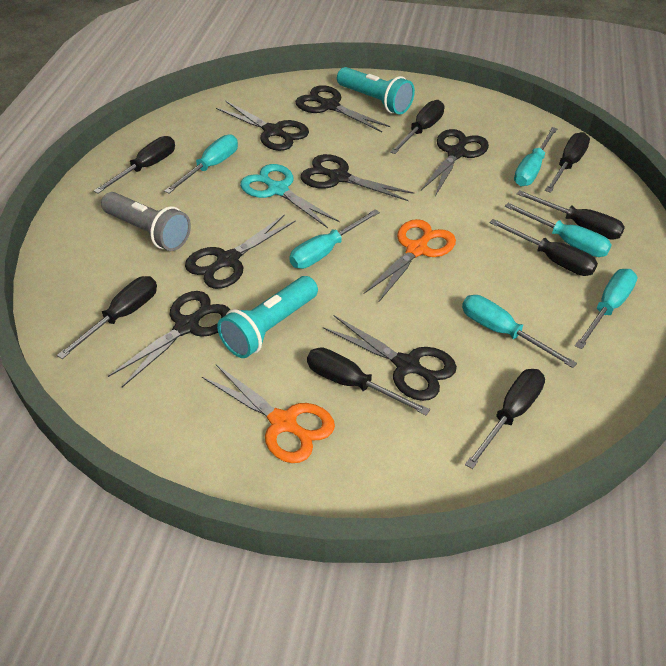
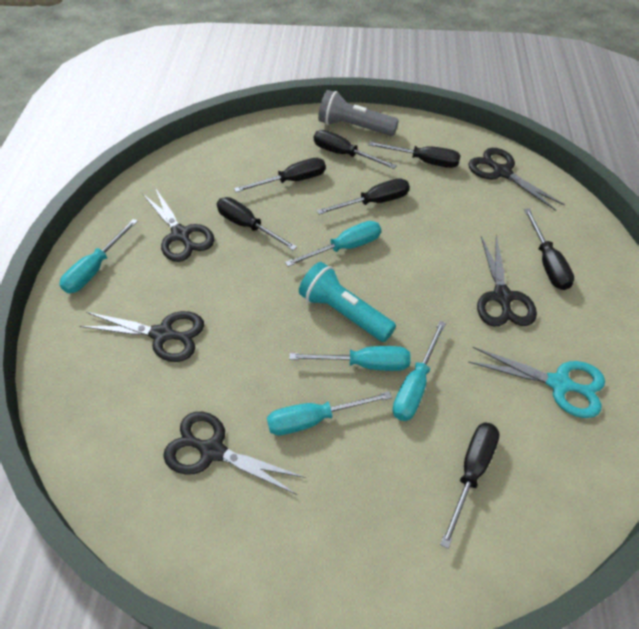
black scissors: 7 -> 5
black screwdriver: 8 -> 7
orange scissors: 2 -> 0
turquoise flashlight: 2 -> 1
turquoise screwdriver: 6 -> 5

